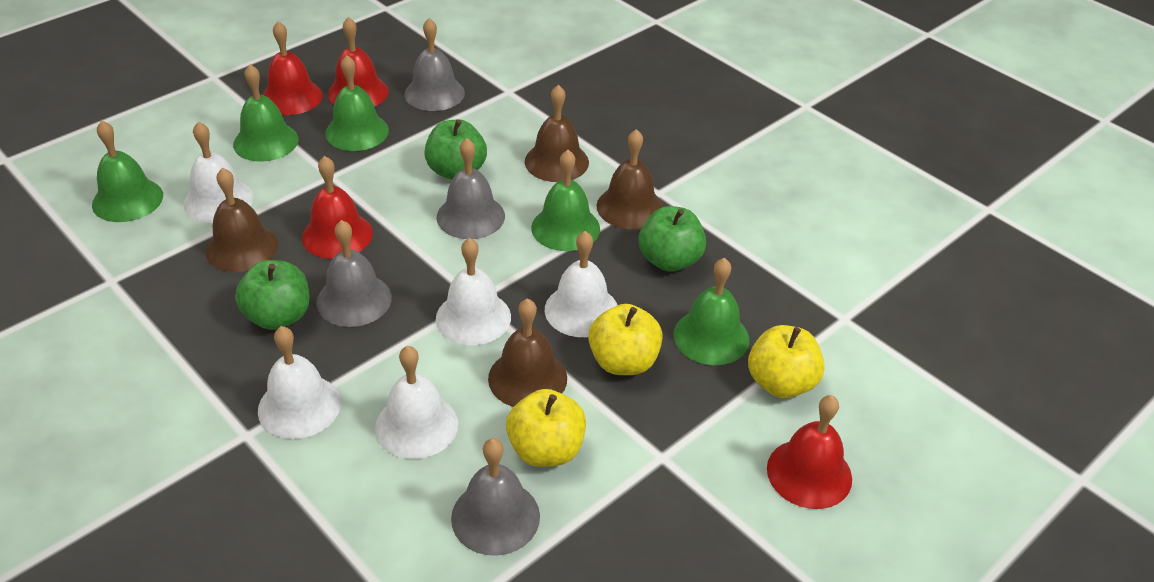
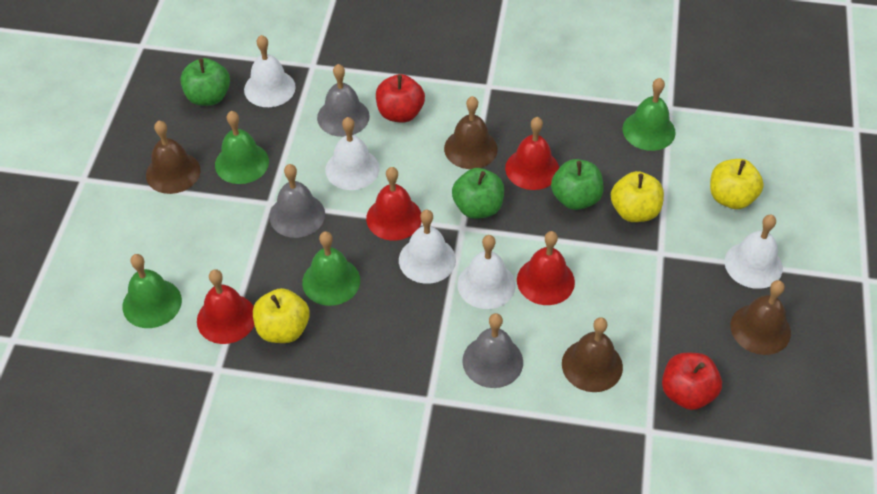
green bell: 5 -> 4
grey bell: 4 -> 3
red apple: 0 -> 2

